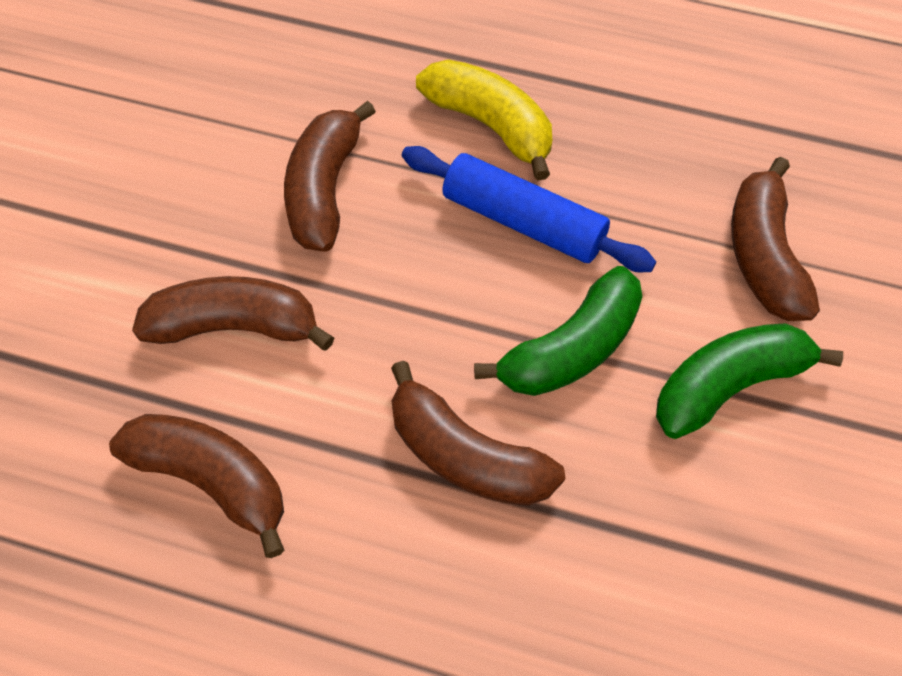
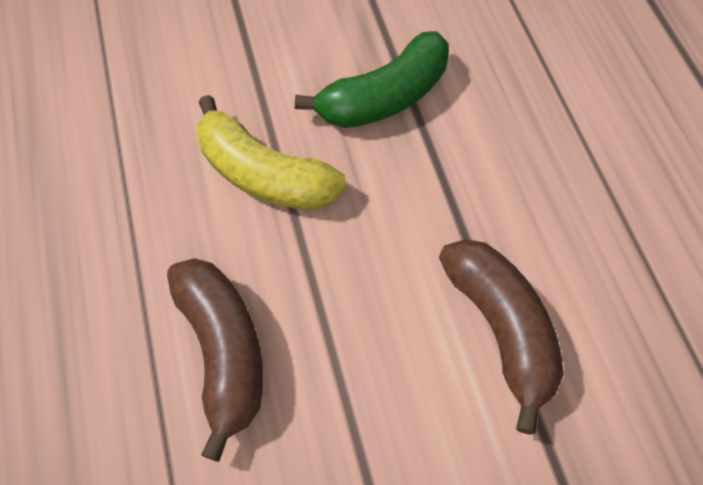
blue rolling pin: 1 -> 0
brown banana: 5 -> 2
green banana: 2 -> 1

